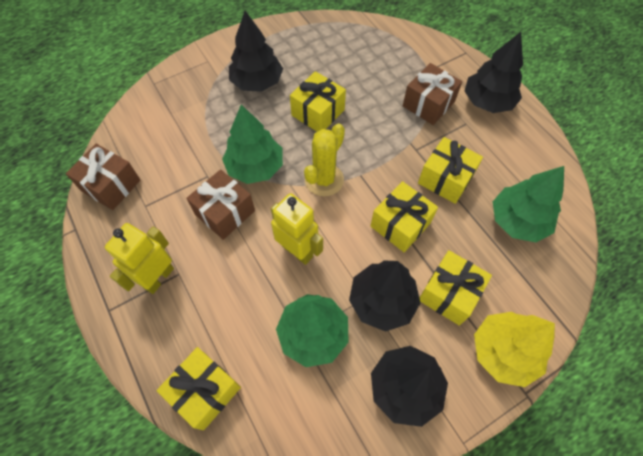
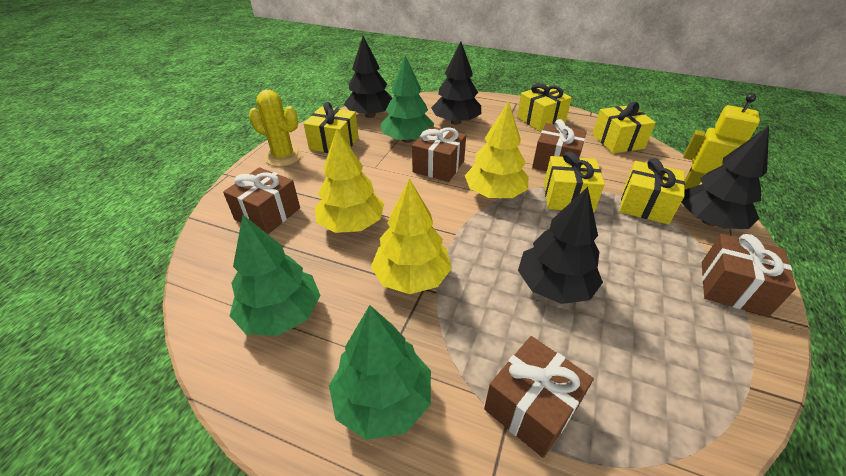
brown gift: 3 -> 5
yellow robot: 2 -> 1
yellow tree: 1 -> 3

